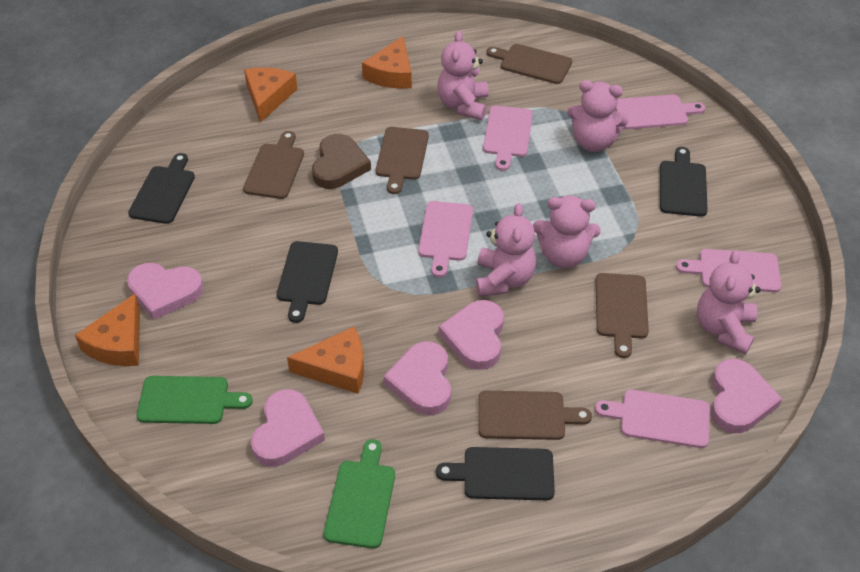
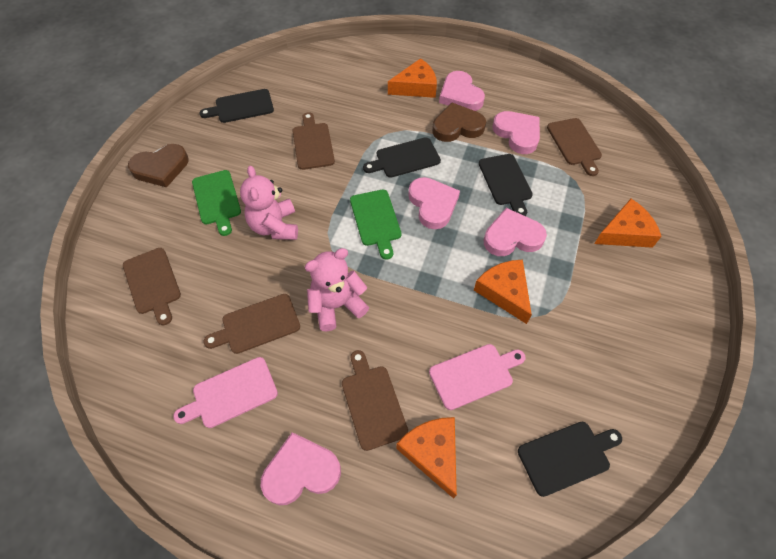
brown heart: 1 -> 2
pink cutting board: 5 -> 2
pink teddy bear: 5 -> 2

